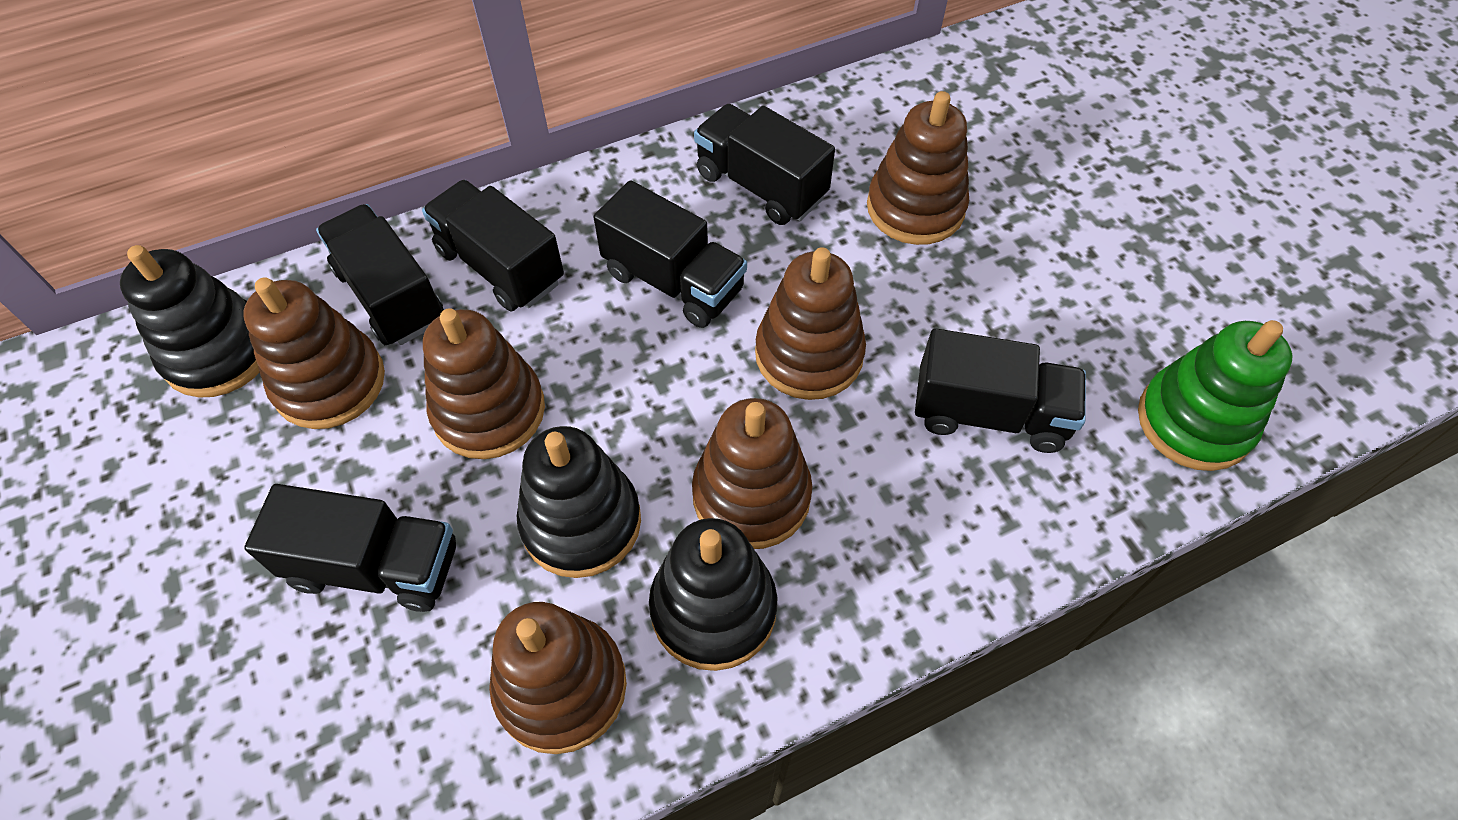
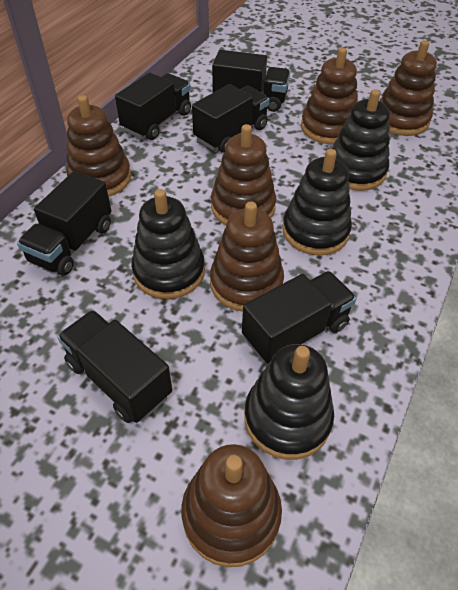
black stacking toy: 3 -> 4
green stacking toy: 1 -> 0

